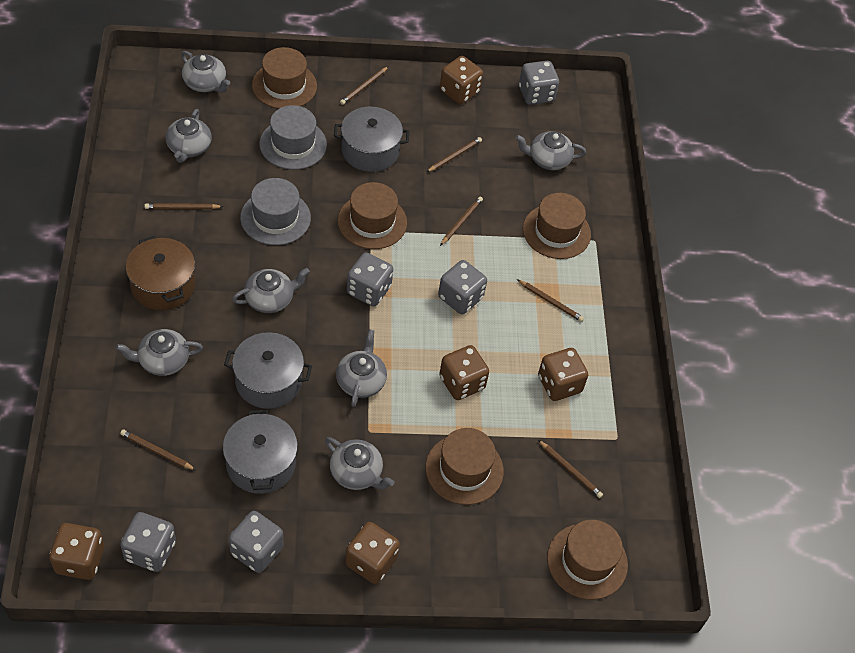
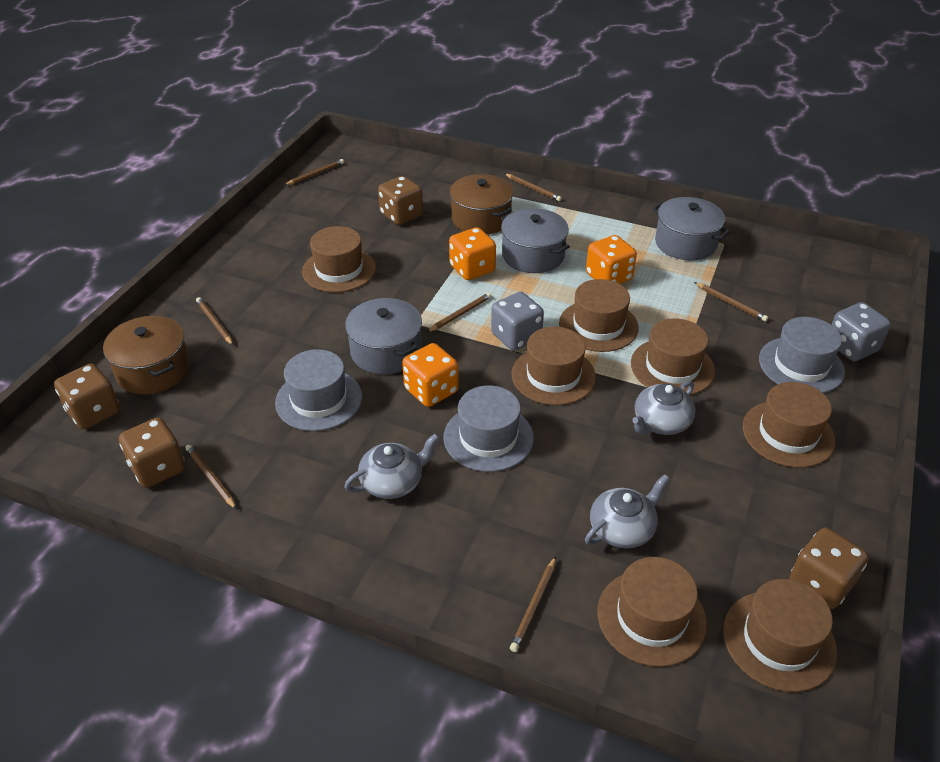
brown dice: 5 -> 4
brown hat: 5 -> 7
brown pot: 1 -> 2
grey dice: 5 -> 2
grey hat: 2 -> 3
grey teapot: 7 -> 3
orange dice: 0 -> 3

